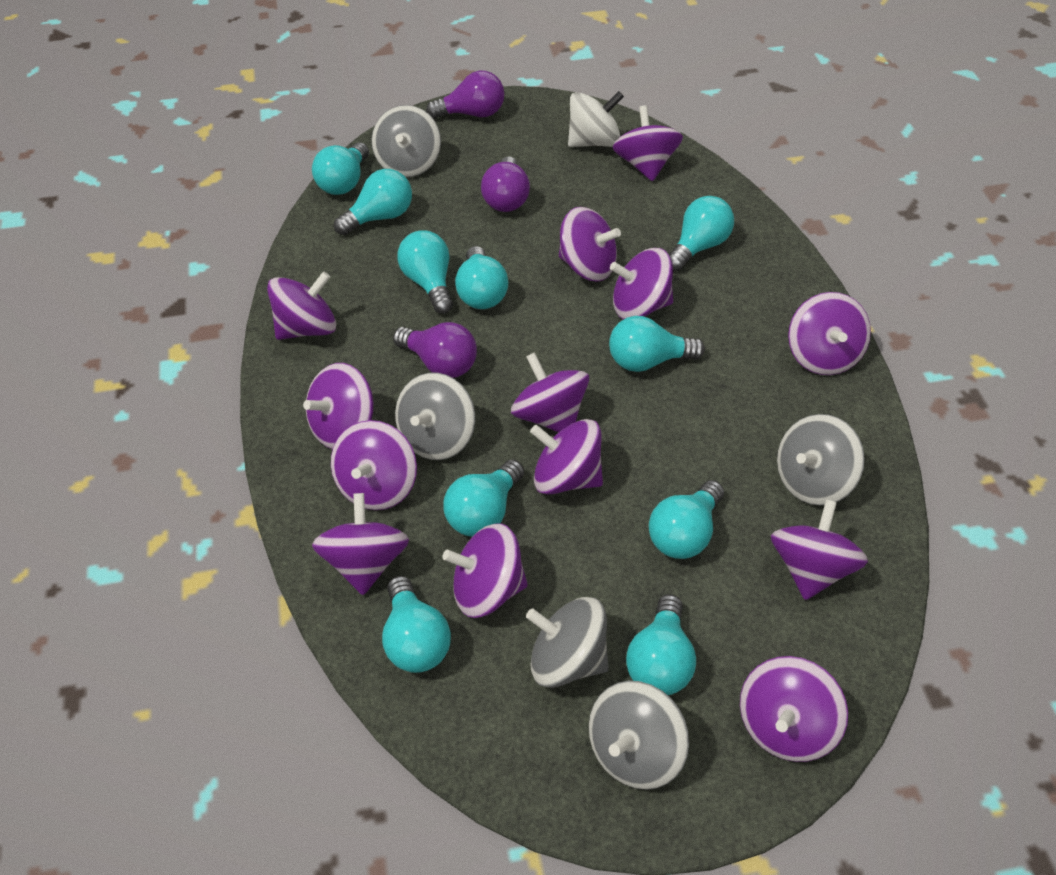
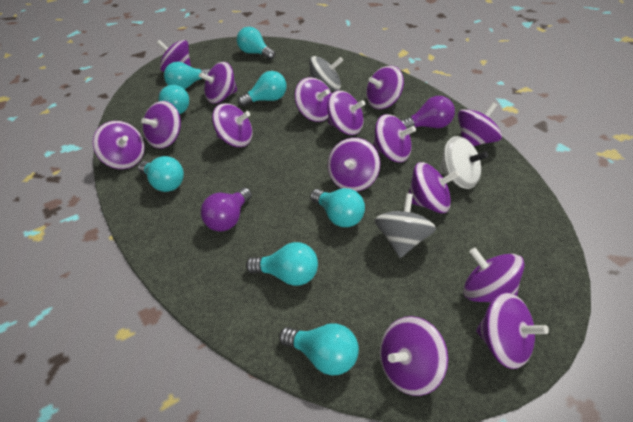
grey spinning top: 5 -> 2
purple light bulb: 3 -> 2
purple spinning top: 13 -> 15
turquoise light bulb: 10 -> 8

